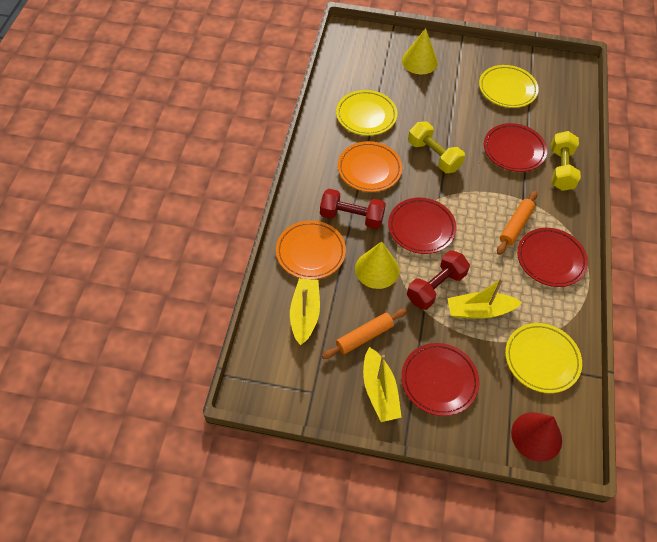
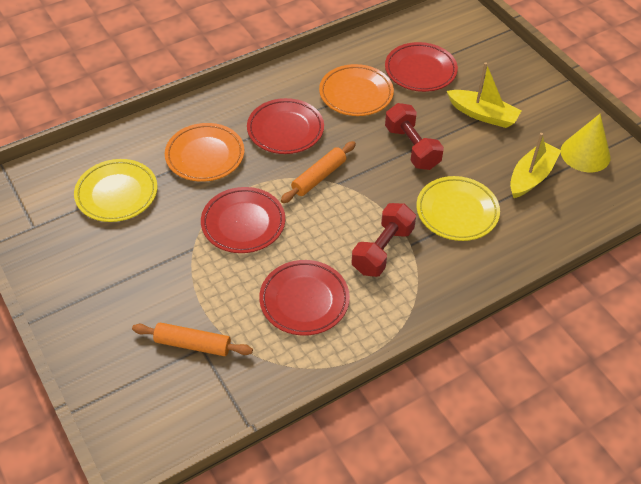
red cone: 1 -> 0
yellow boat: 3 -> 2
yellow cone: 2 -> 1
yellow dumbbell: 2 -> 0
yellow plate: 3 -> 2

